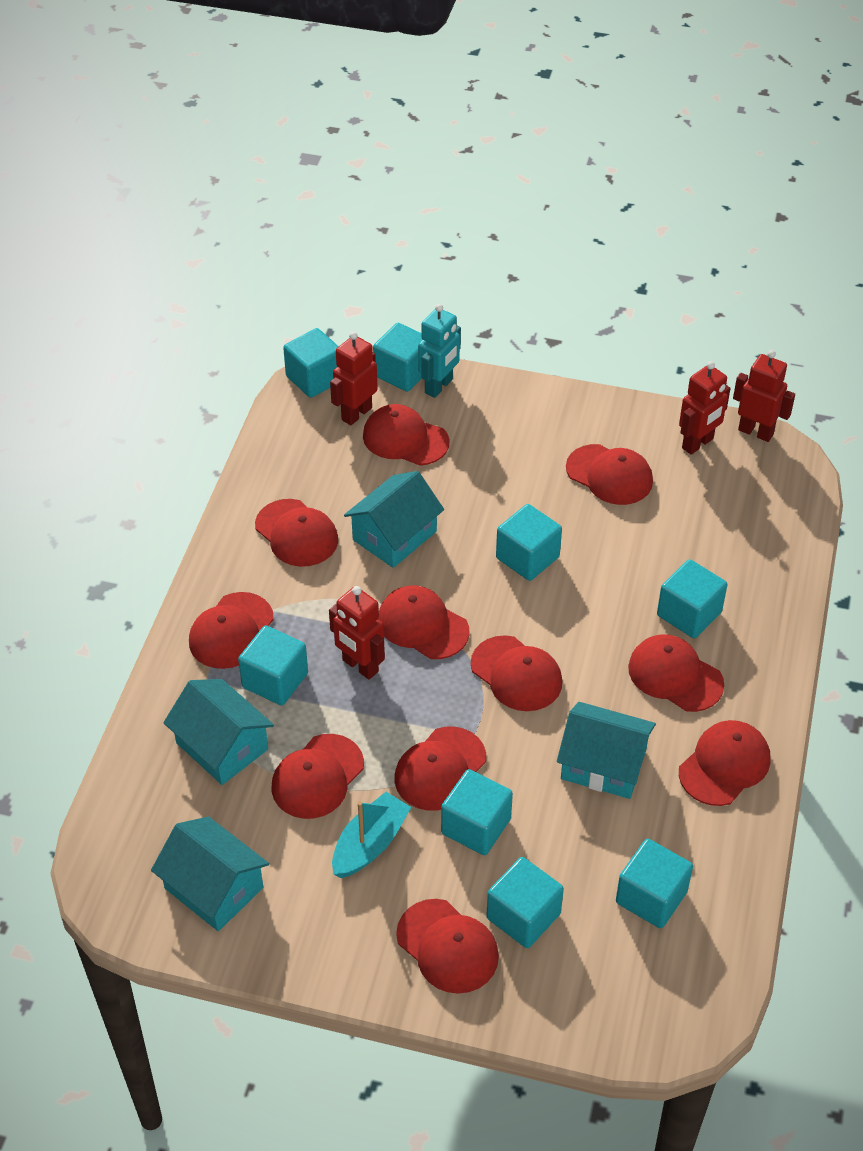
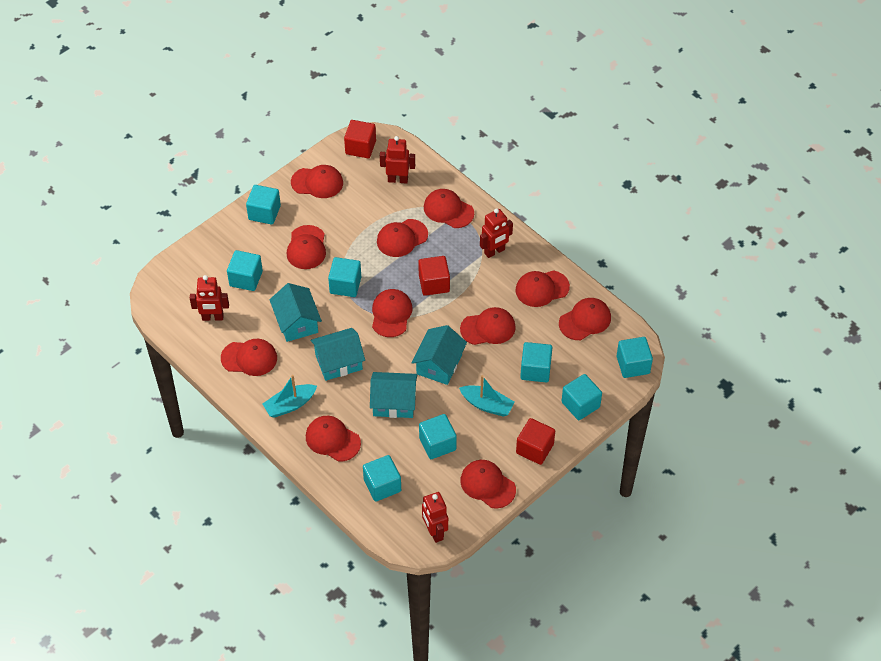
red cube: 0 -> 3
turquoise boat: 1 -> 2
turquoise robot: 1 -> 0

